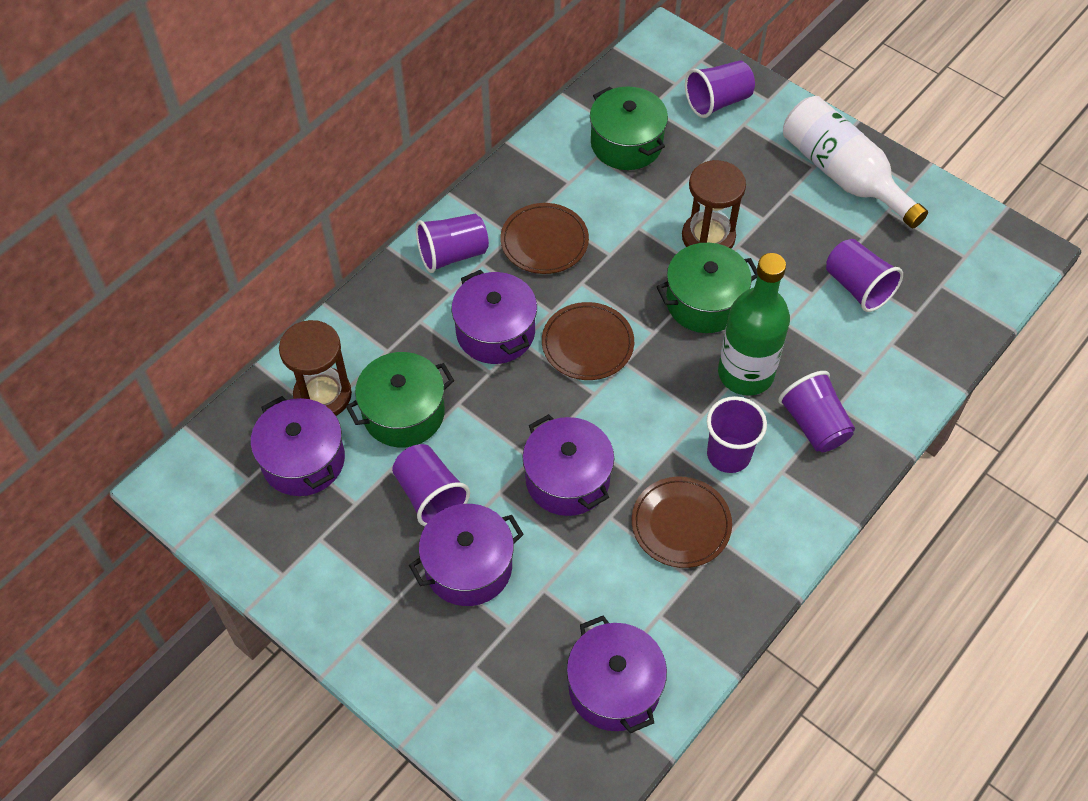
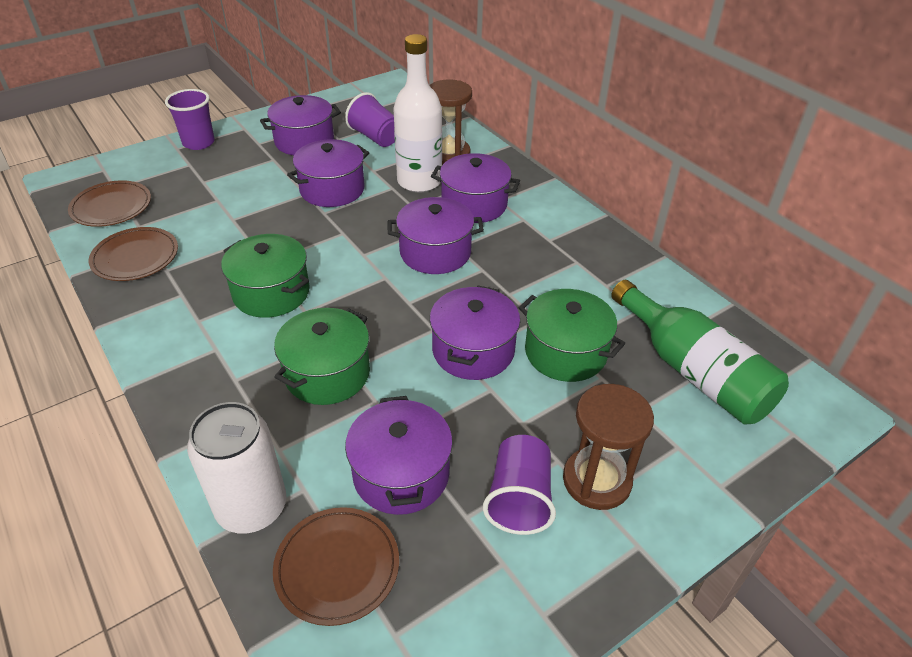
purple cup: 6 -> 3
purple pot: 5 -> 6
white can: 0 -> 1

